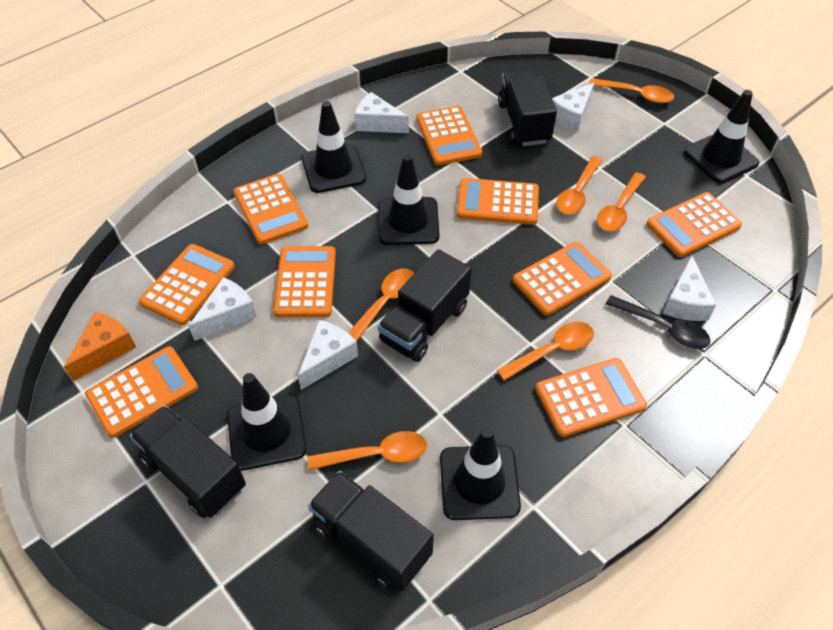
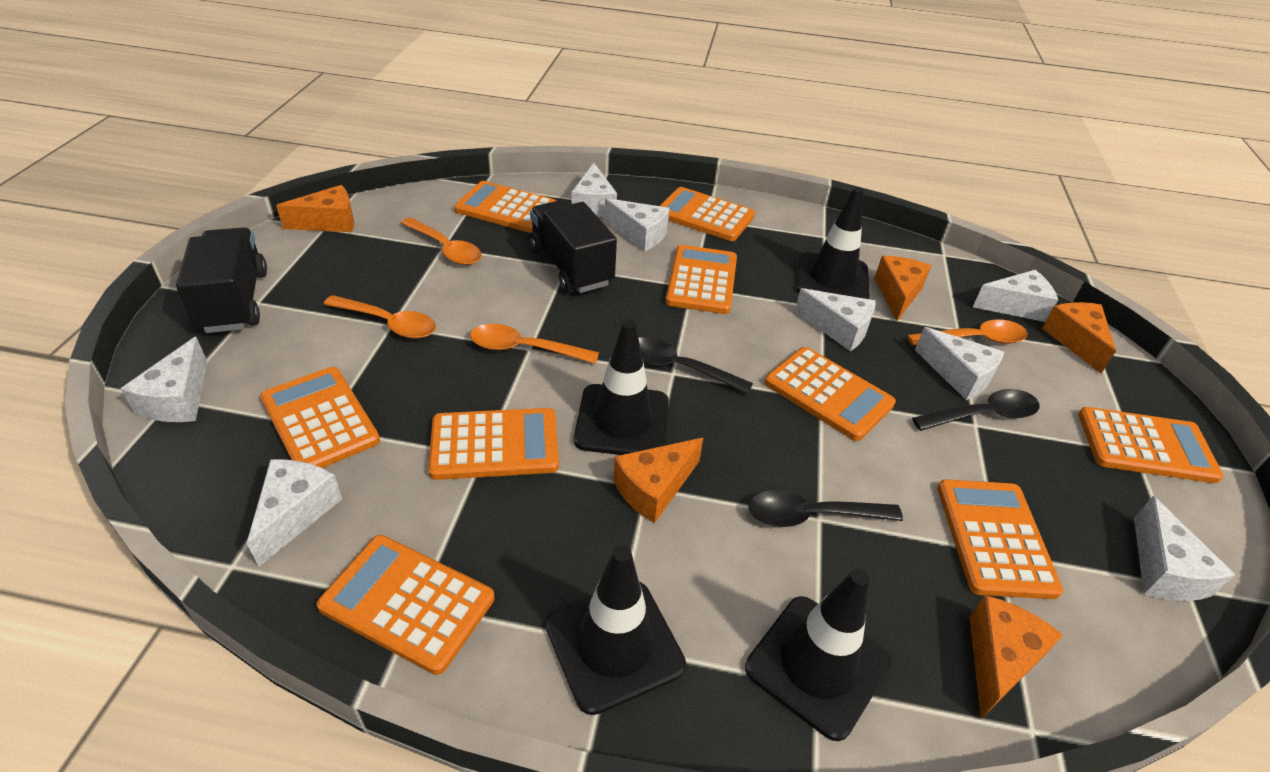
black spoon: 1 -> 3
black traffic cone: 5 -> 4
black truck: 4 -> 2
orange cheese: 1 -> 5
orange spoon: 6 -> 4
white cheese: 5 -> 8

